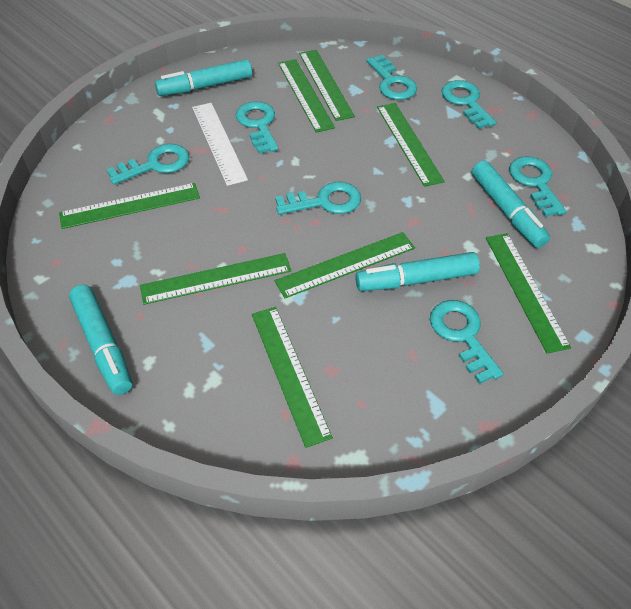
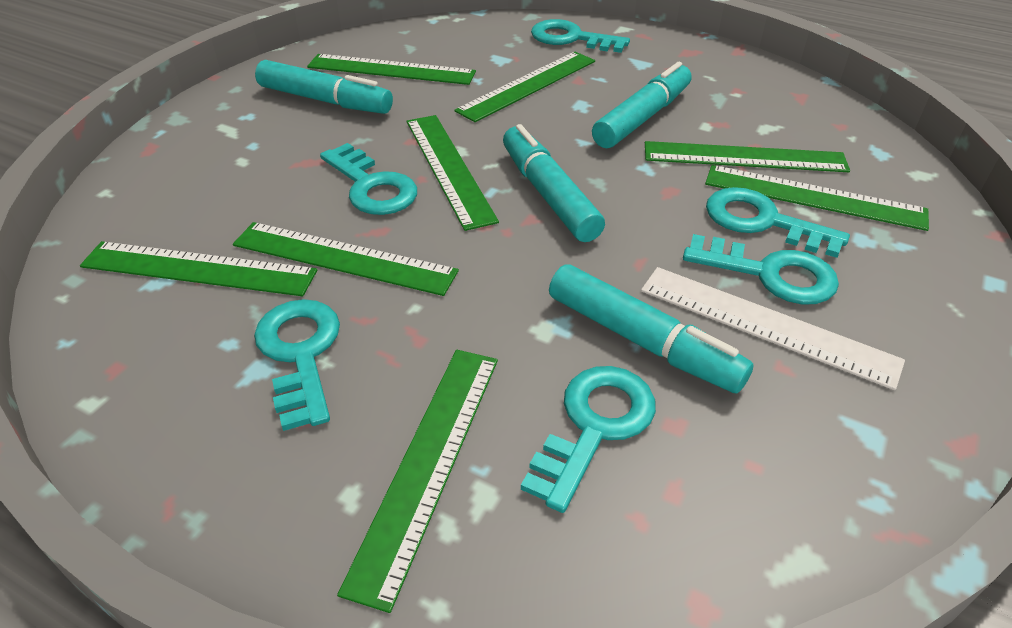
turquoise key: 7 -> 6

